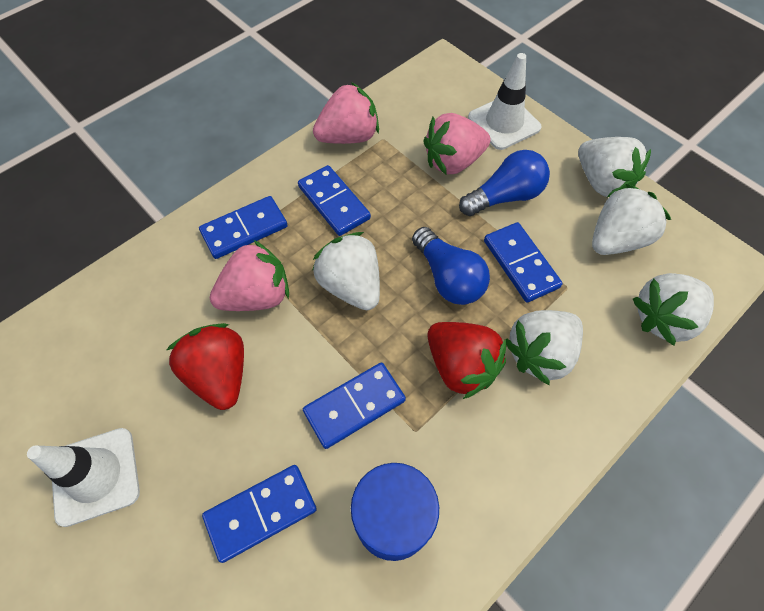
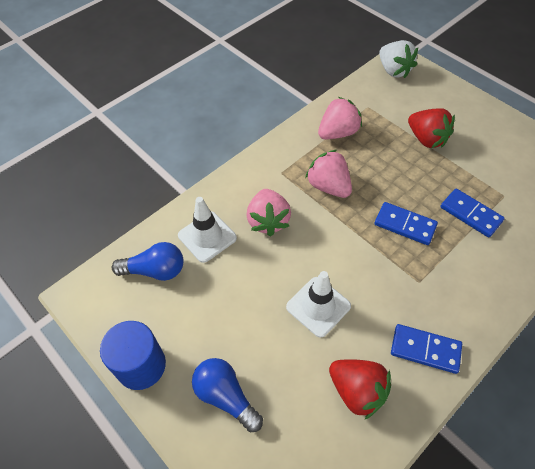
blue domino: 5 -> 3
white strawberry: 5 -> 1

